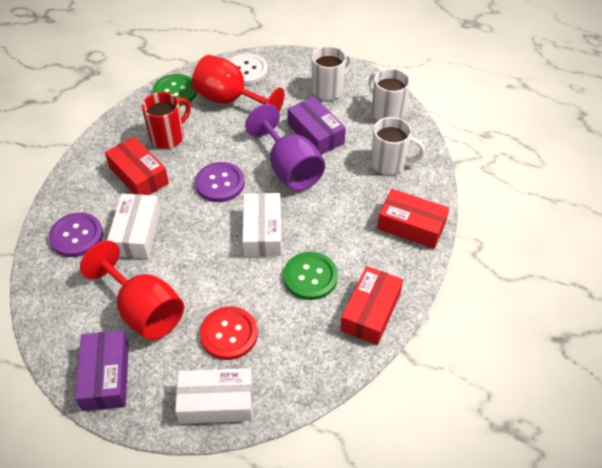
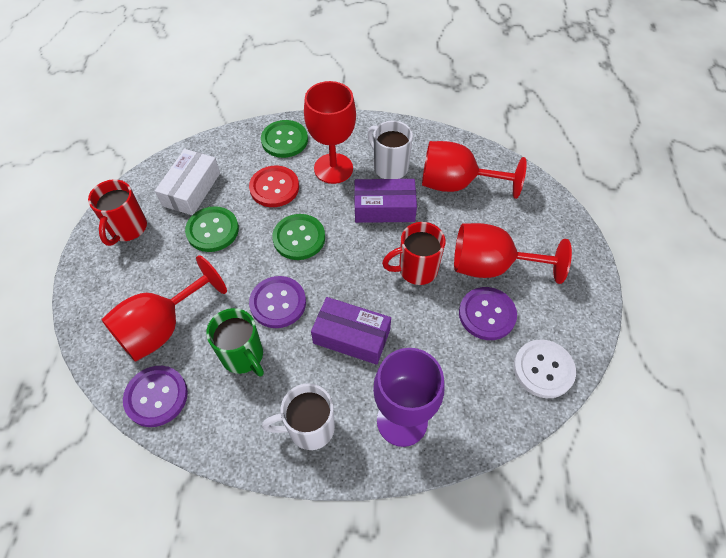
green button: 2 -> 3
green mug: 0 -> 1
purple button: 2 -> 3
red box: 3 -> 0
red goblet: 2 -> 4
red mug: 1 -> 2
white box: 3 -> 1
white mug: 3 -> 2

